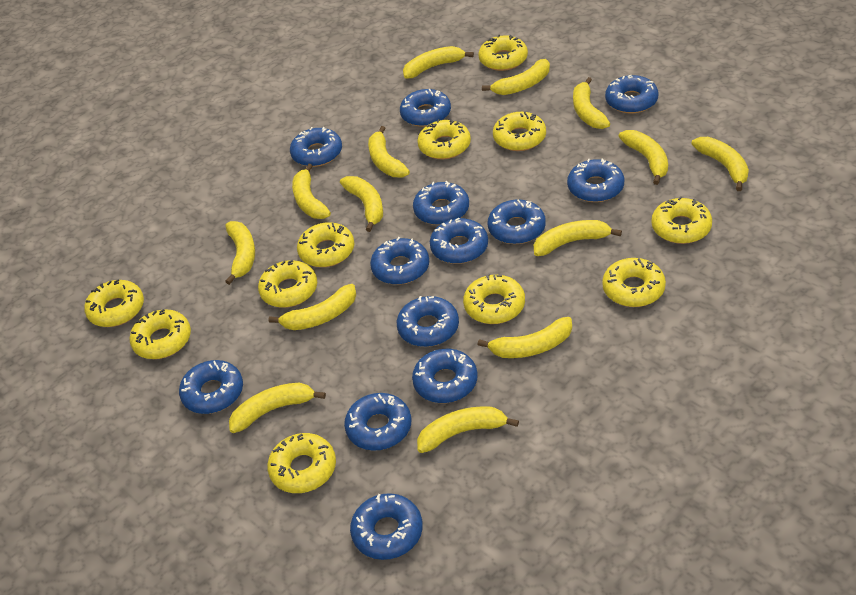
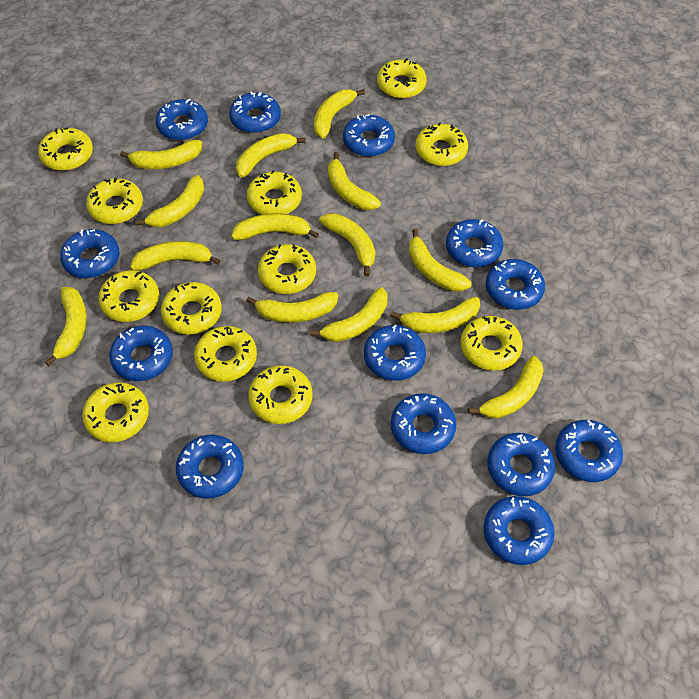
yellow donut: 11 -> 12

